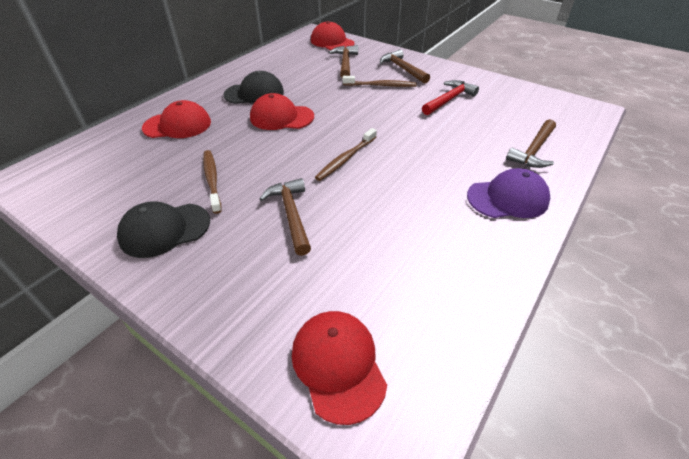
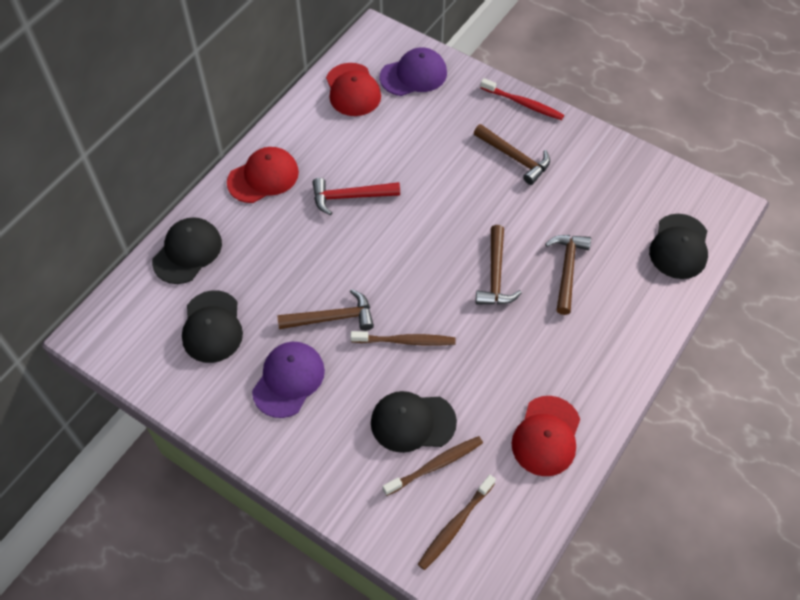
black cap: 2 -> 4
purple cap: 1 -> 2
red cap: 4 -> 3
red toothbrush: 0 -> 1

